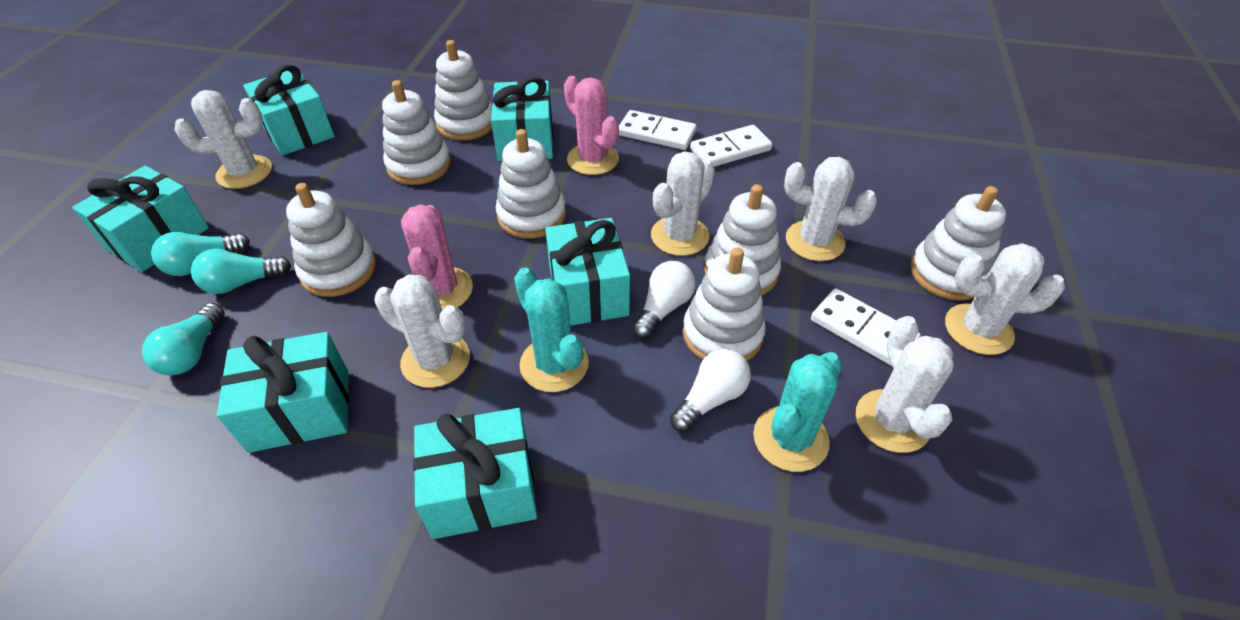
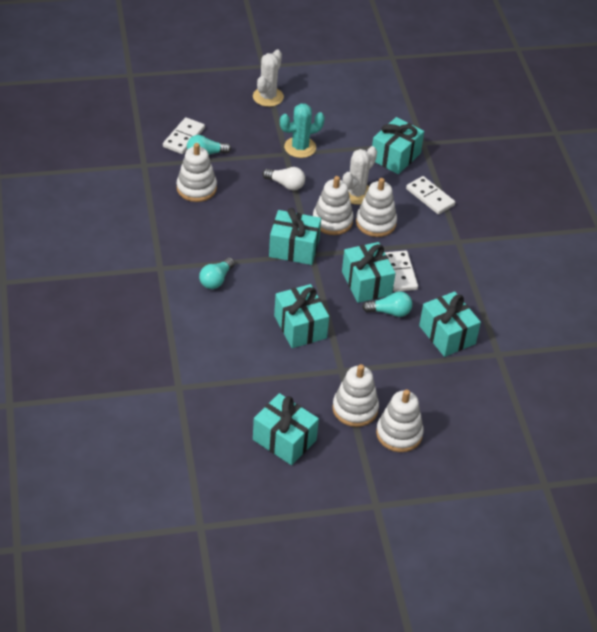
pink cactus: 2 -> 0
turquoise cactus: 2 -> 1
white cactus: 6 -> 2
white light bulb: 2 -> 1
white stacking toy: 7 -> 5

